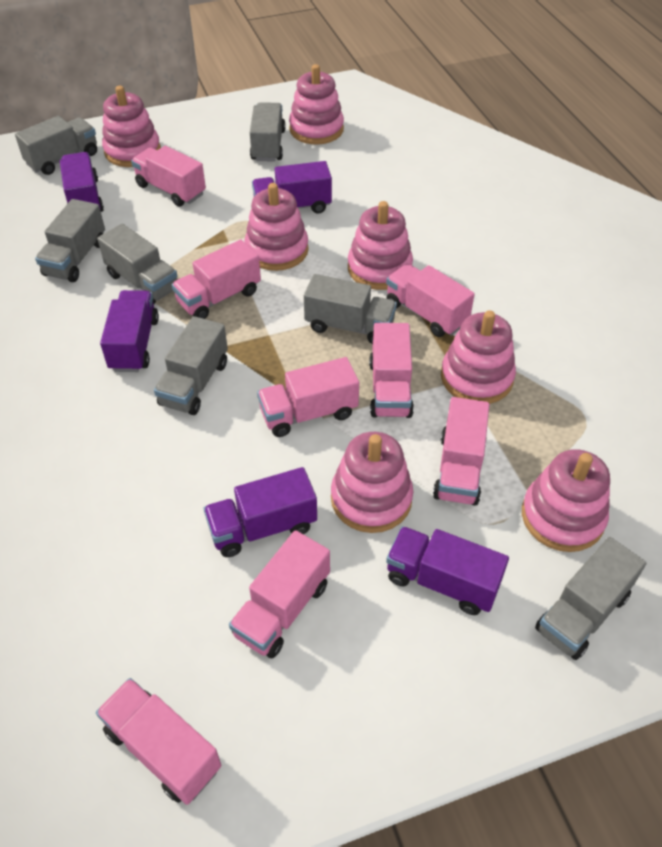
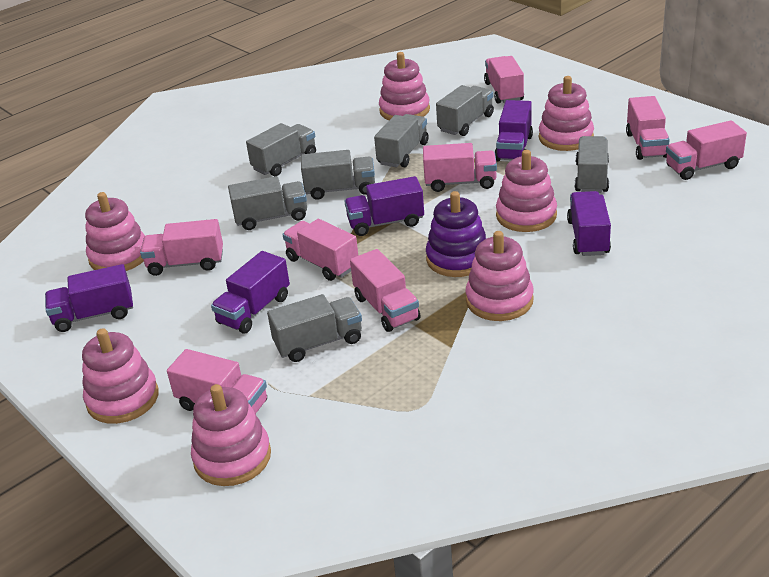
purple stacking toy: 0 -> 1

